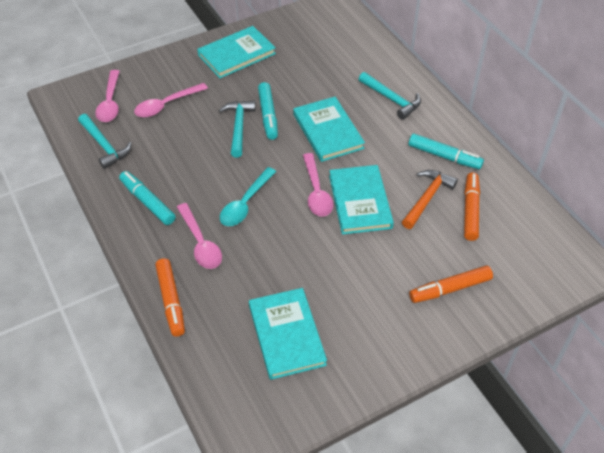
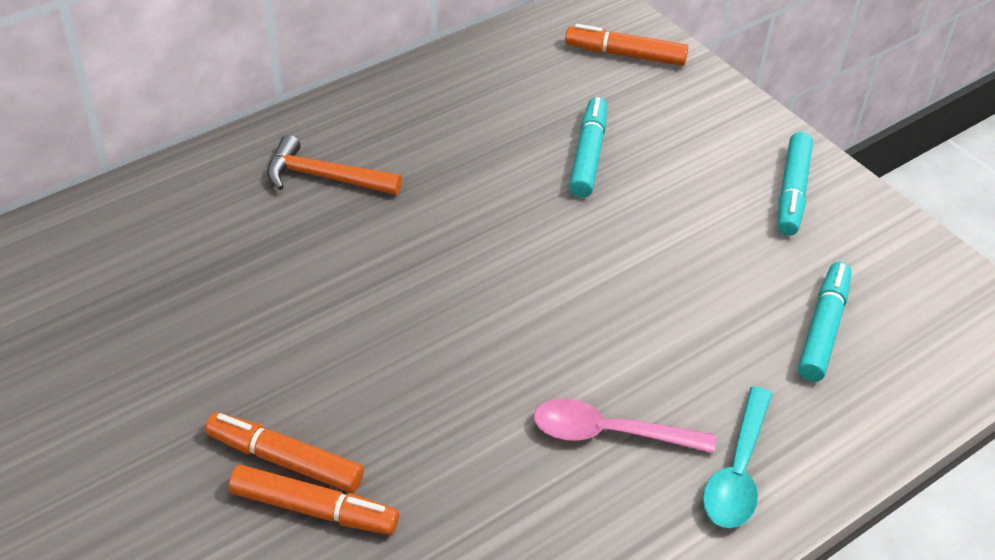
pink spoon: 4 -> 1
turquoise book: 4 -> 0
turquoise hammer: 3 -> 0

